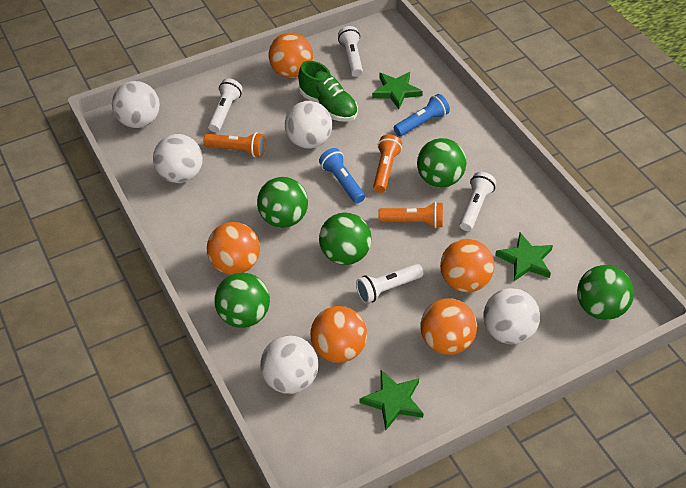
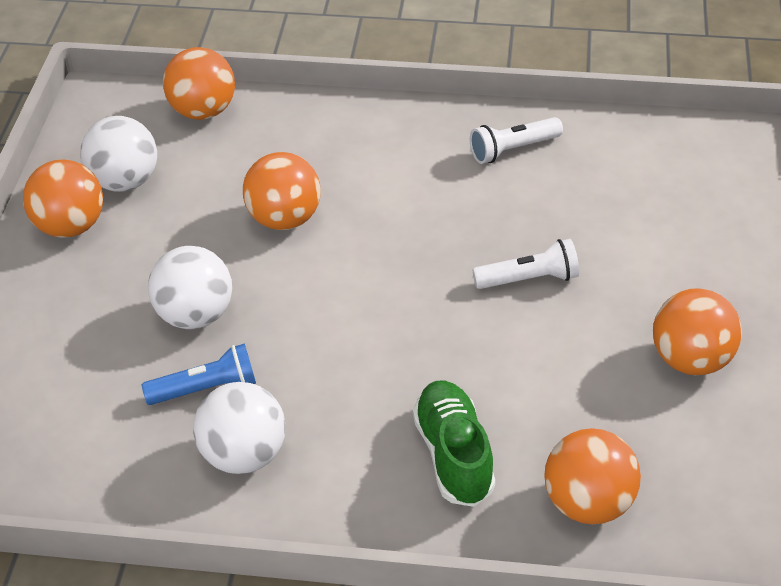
blue flashlight: 2 -> 1
green ball: 5 -> 0
green star: 3 -> 0
orange flashlight: 3 -> 0
white ball: 5 -> 3
white flashlight: 4 -> 2

